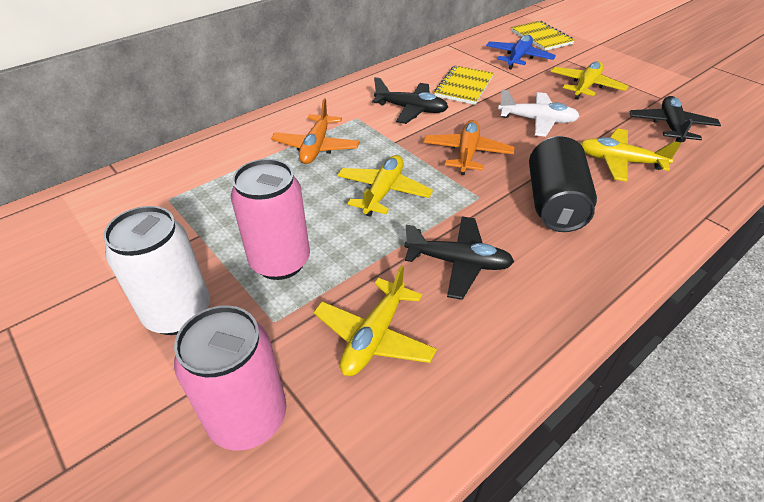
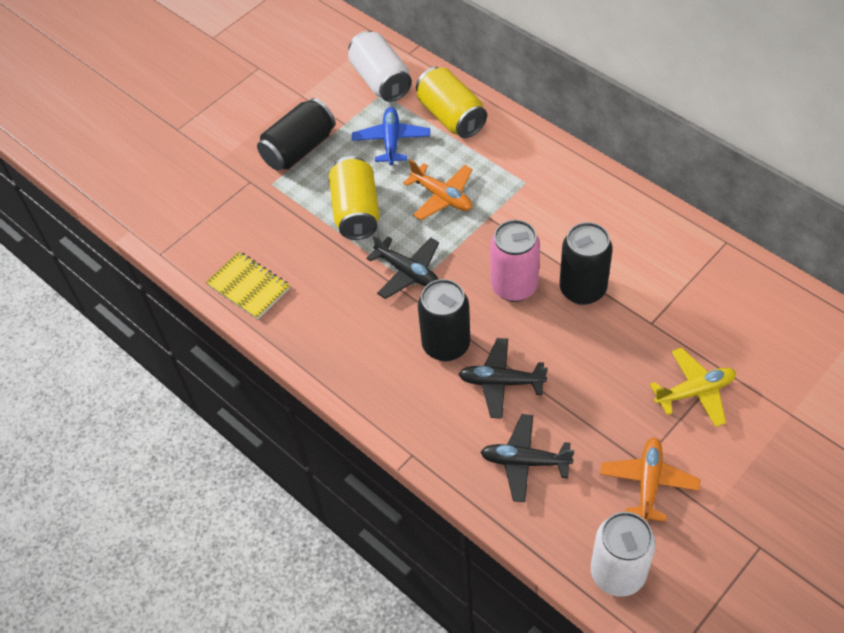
black can: 1 -> 3
pink can: 2 -> 1
white can: 1 -> 2
white plane: 1 -> 0
yellow can: 0 -> 2
yellow notebook: 2 -> 1
yellow plane: 4 -> 1

